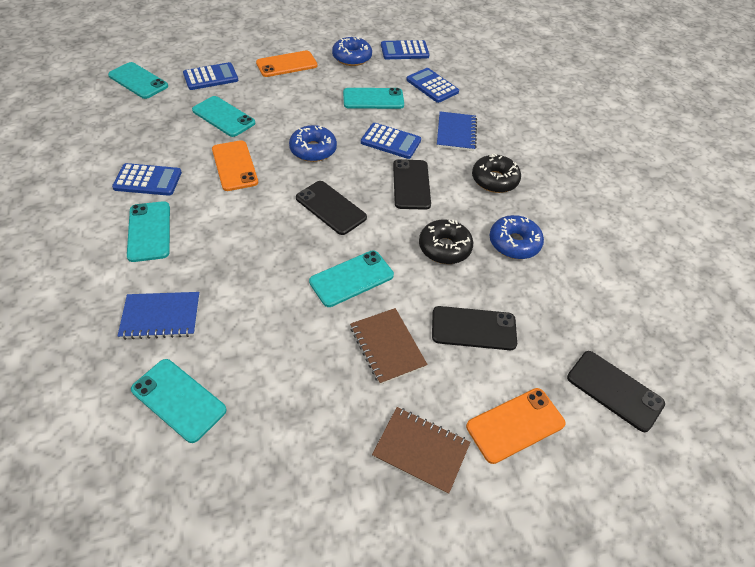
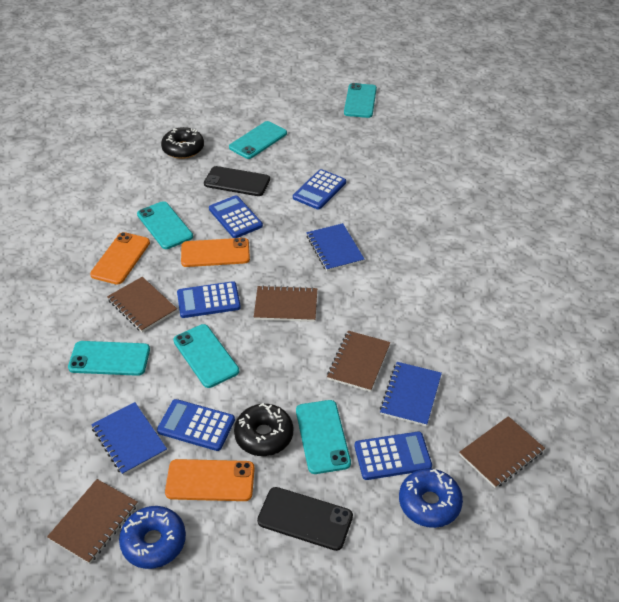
black phone: 4 -> 2
blue donut: 3 -> 2
blue notebook: 2 -> 3
brown notebook: 2 -> 5

